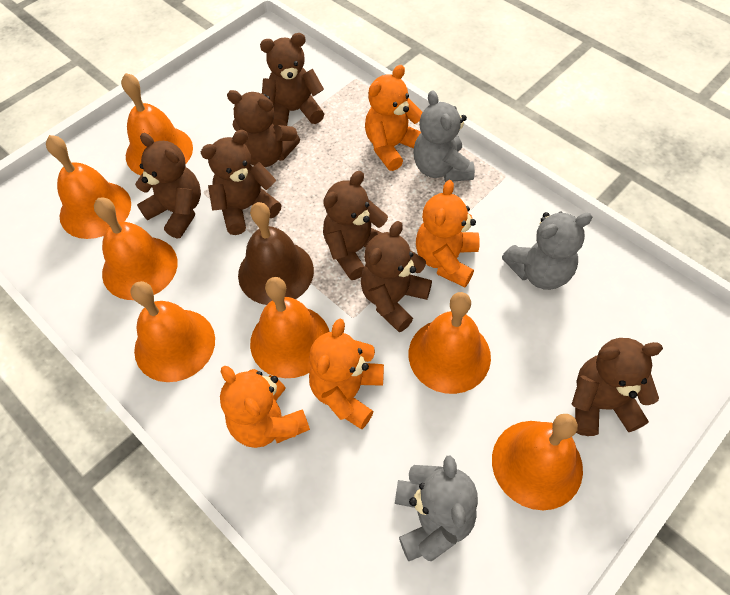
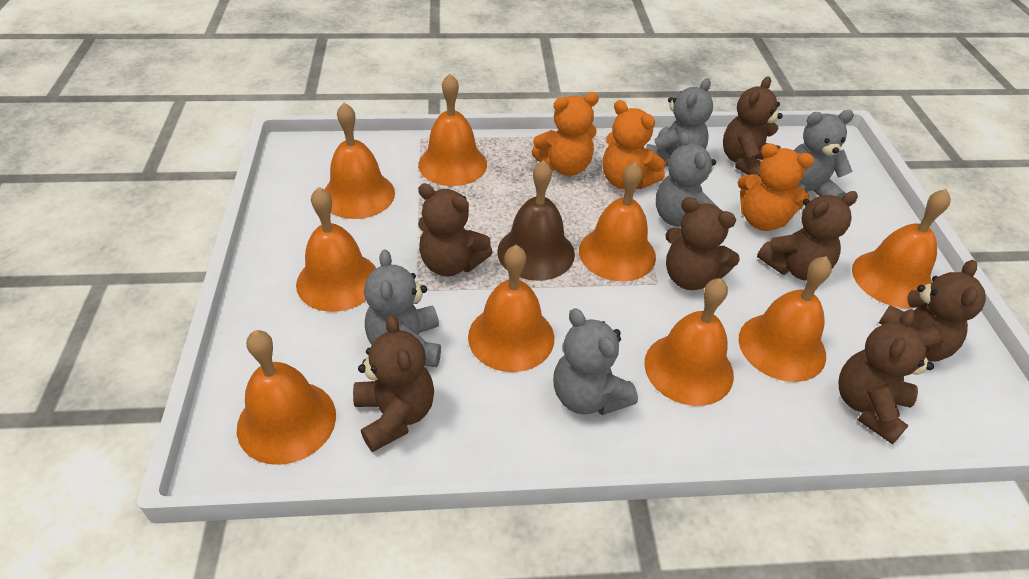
grey teddy bear: 3 -> 5
orange bell: 7 -> 9
orange teddy bear: 4 -> 3

